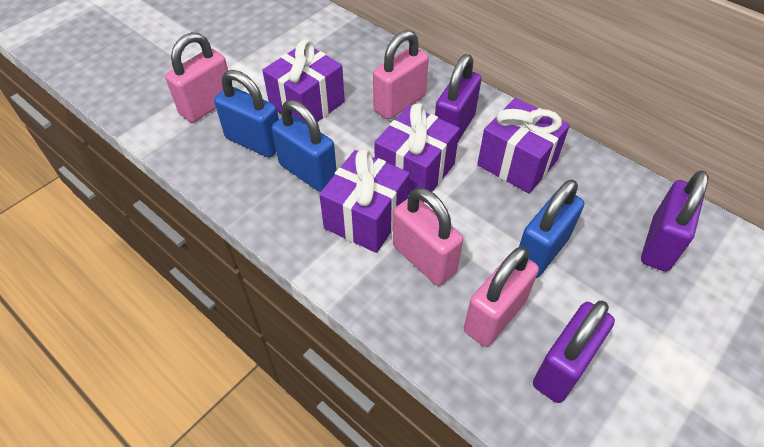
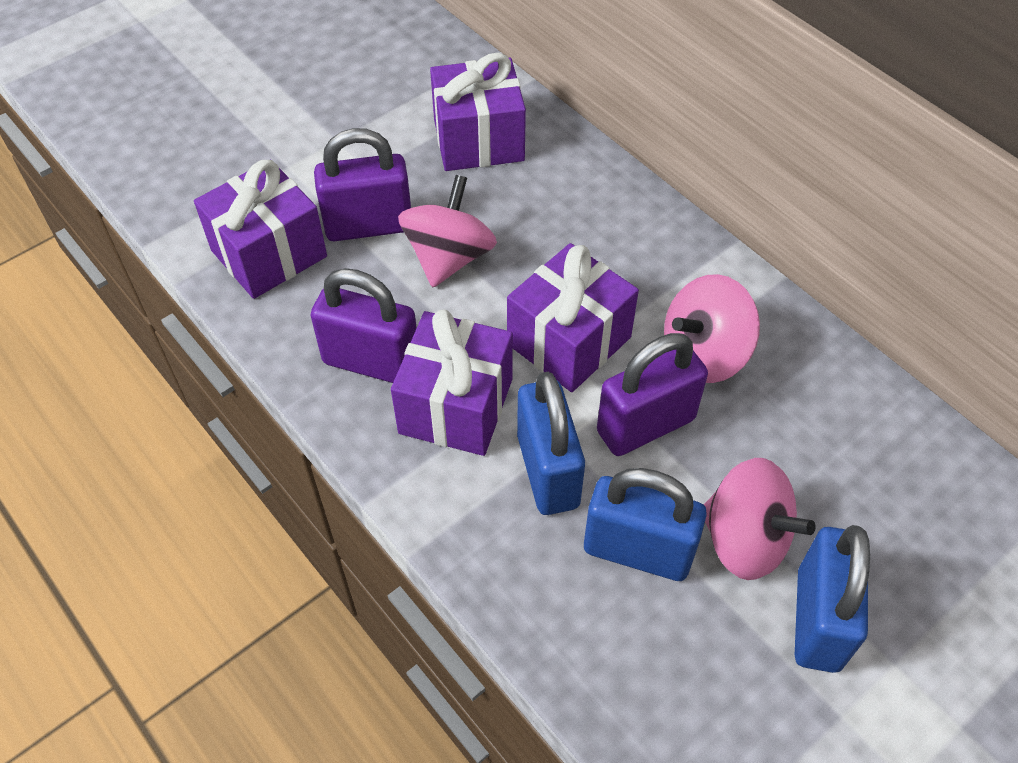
pink padlock: 4 -> 0
pink spinning top: 0 -> 3

